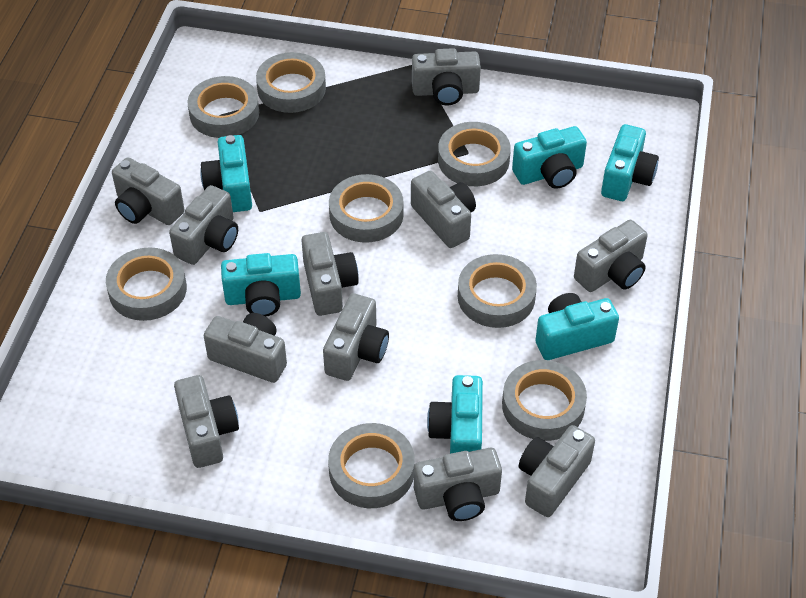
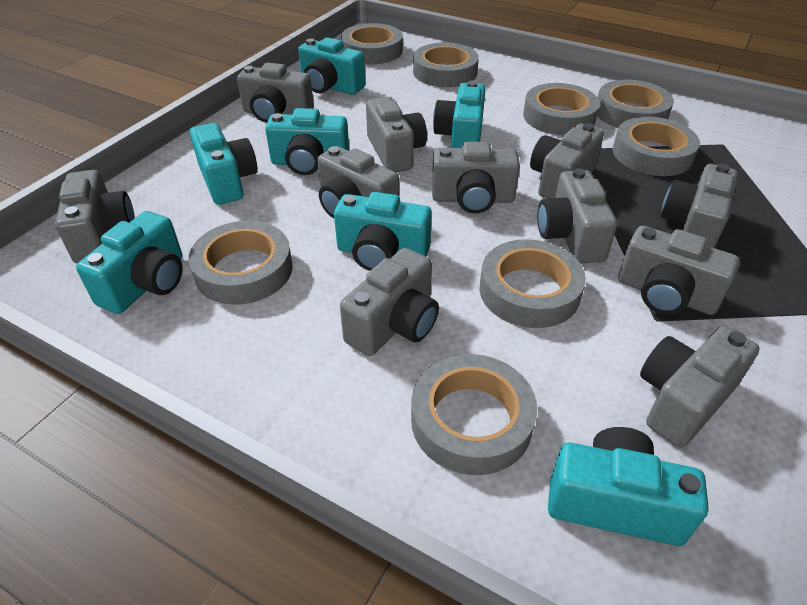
turquoise camera: 6 -> 7

